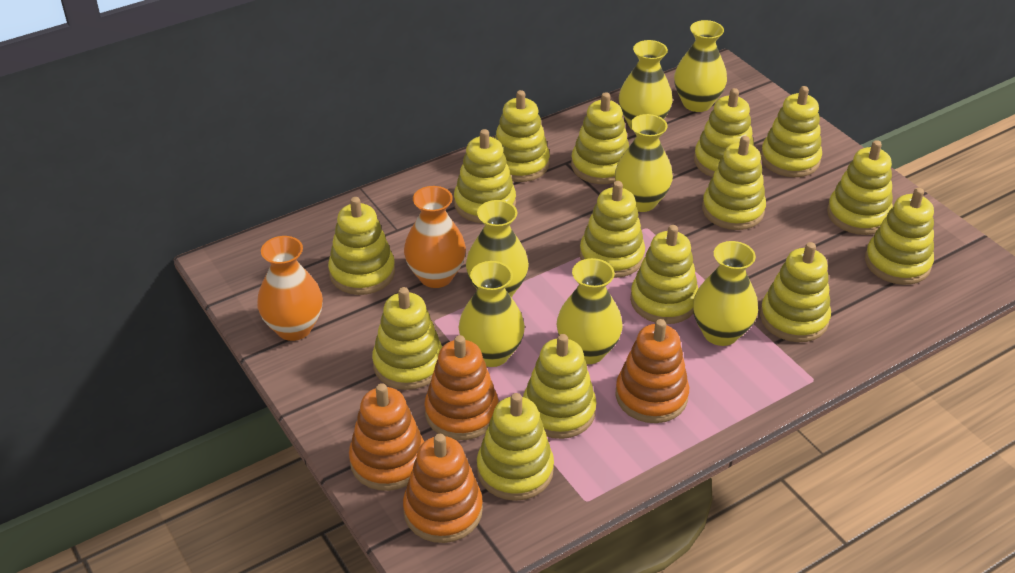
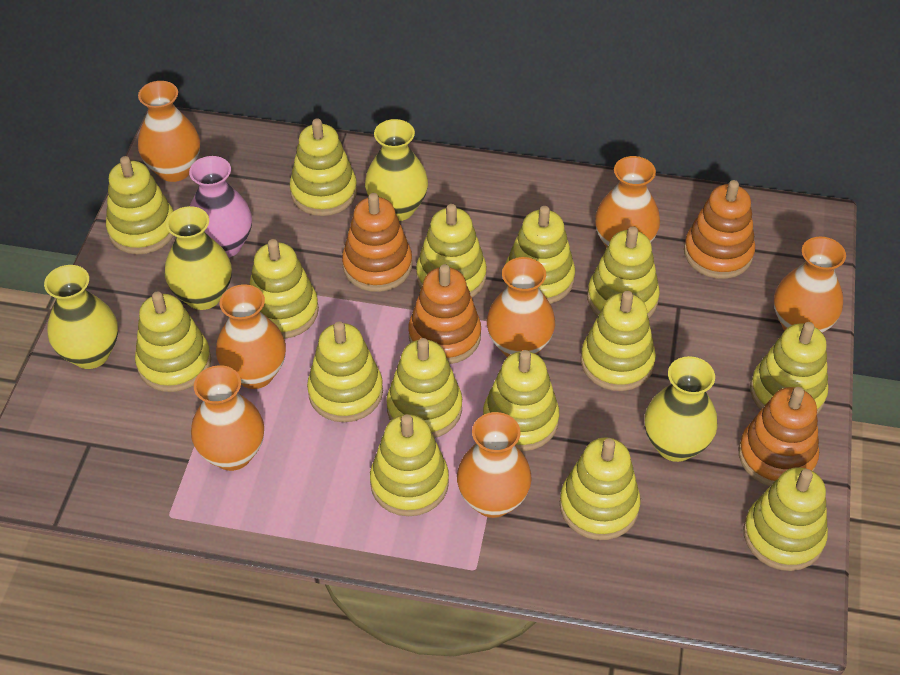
orange vase: 2 -> 7
pink vase: 0 -> 1
yellow vase: 7 -> 4

